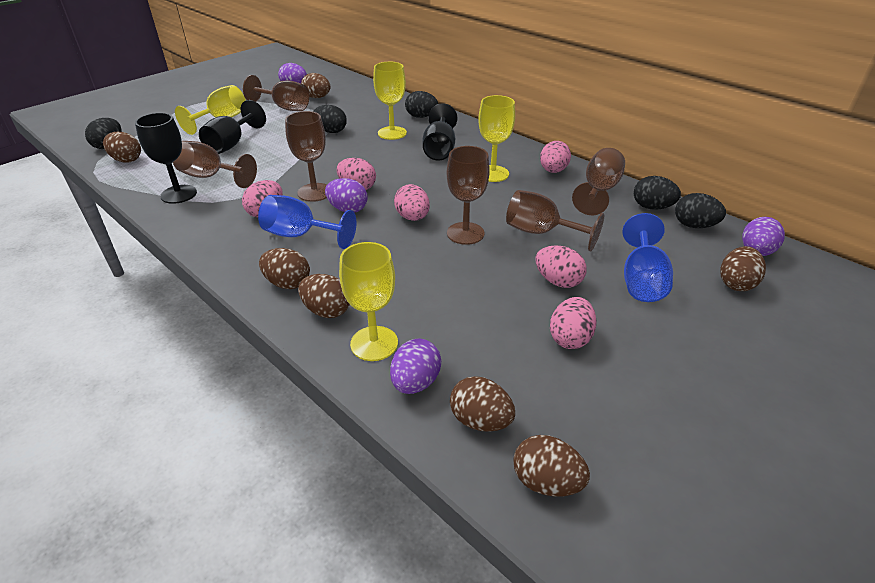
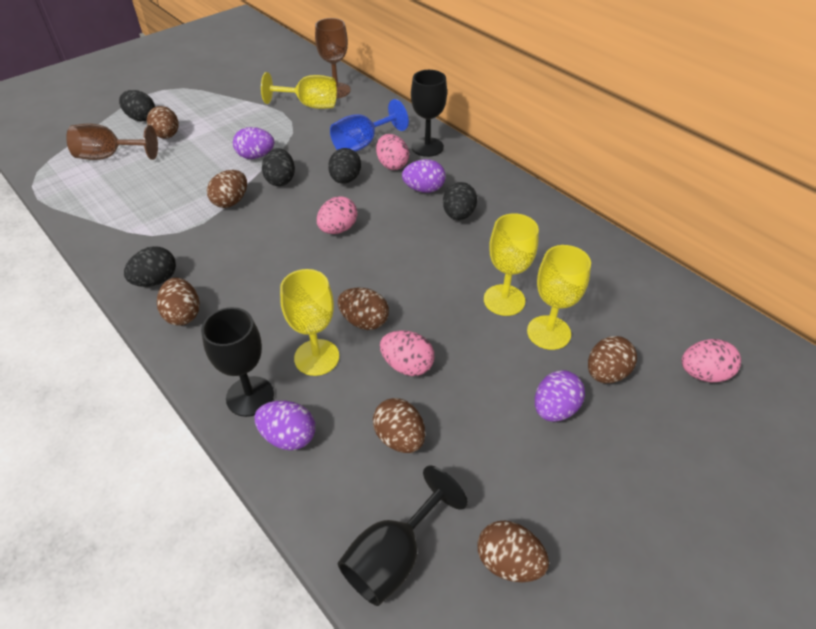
blue goblet: 2 -> 1
brown goblet: 6 -> 2
pink egg: 6 -> 4

